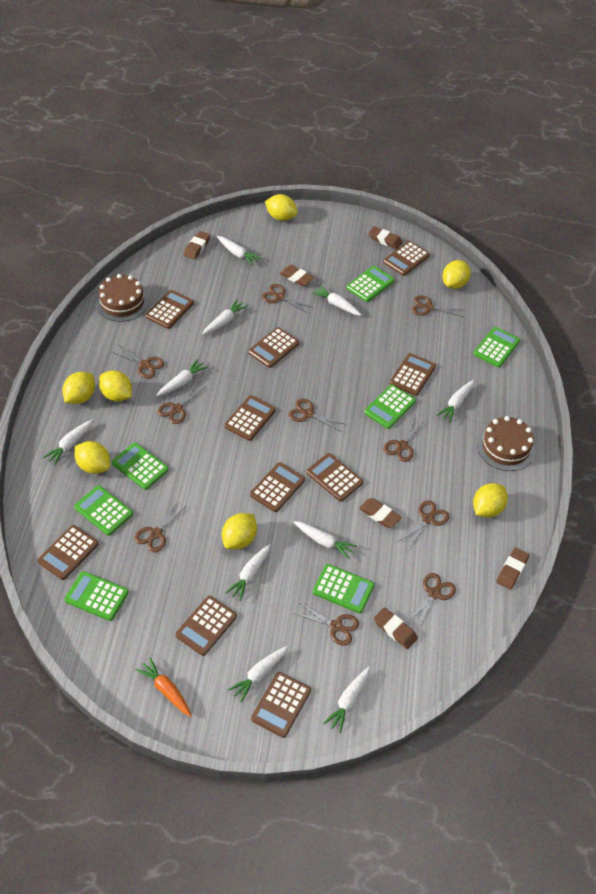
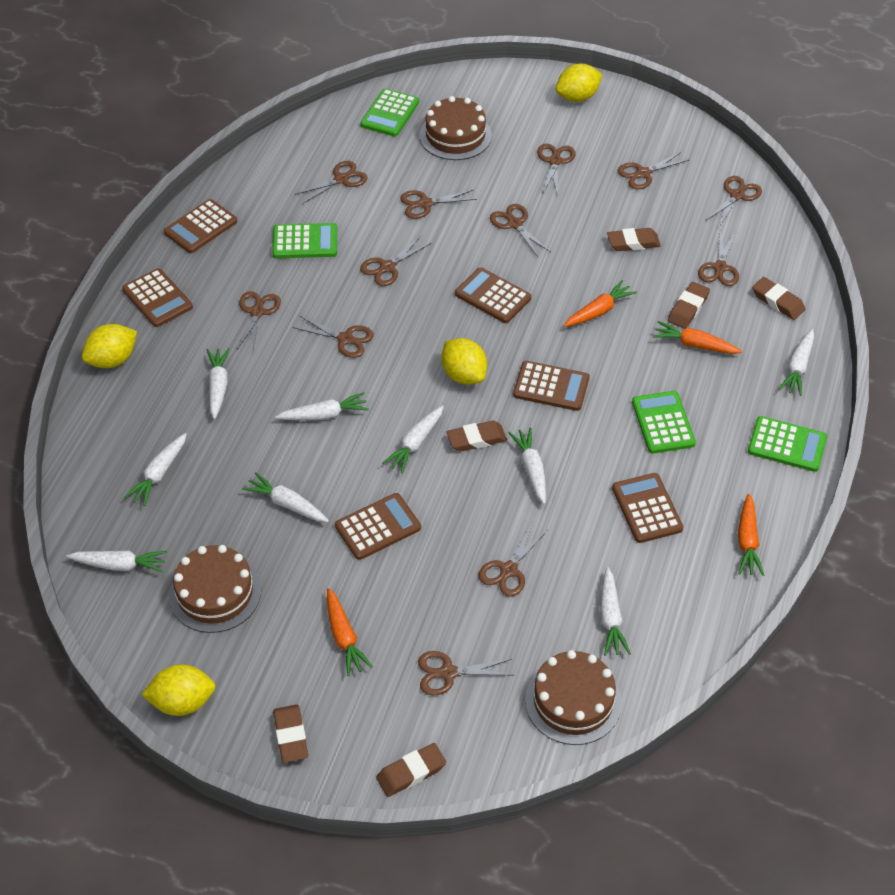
brown cake: 2 -> 3
brown calculator: 10 -> 6
brown scissors: 10 -> 12
green calculator: 7 -> 4
orange carrot: 1 -> 4
white carrot: 10 -> 9
yellow lemon: 7 -> 4

